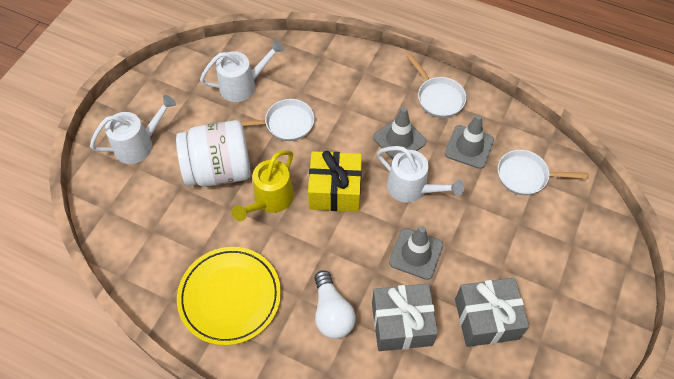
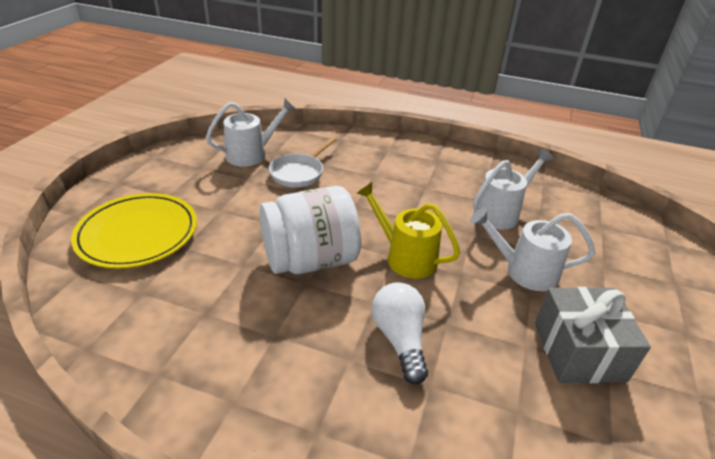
grey gift: 2 -> 1
grey traffic cone: 3 -> 0
white pan: 3 -> 1
yellow gift: 1 -> 0

